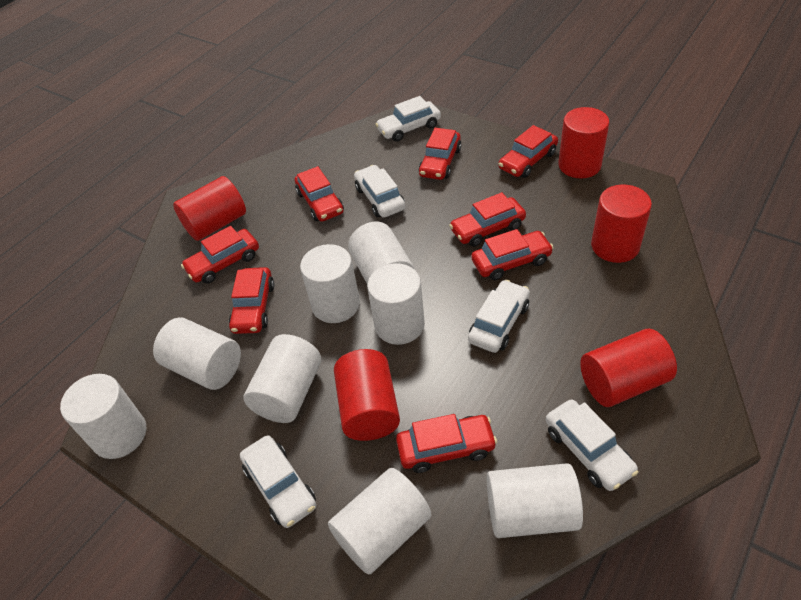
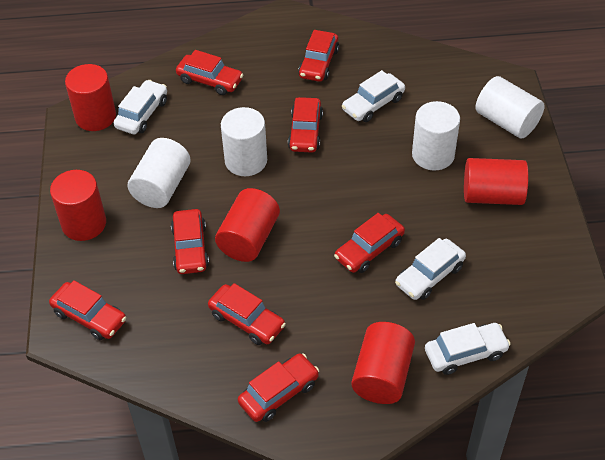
white car: 5 -> 4
white cylinder: 8 -> 4

